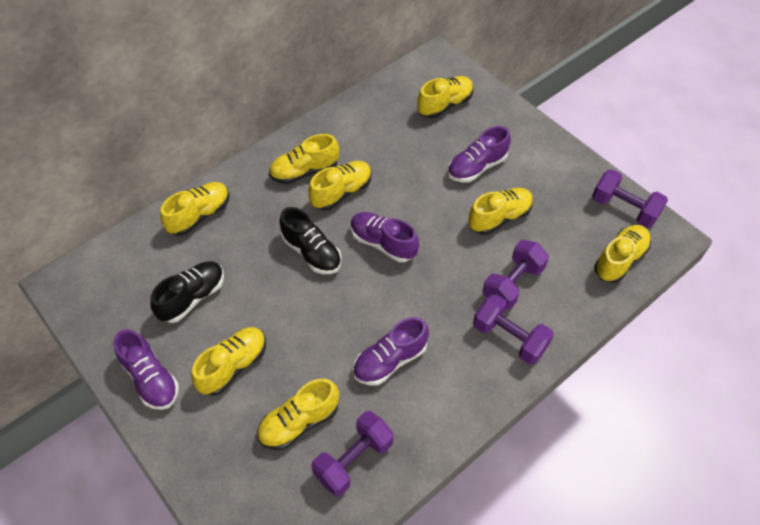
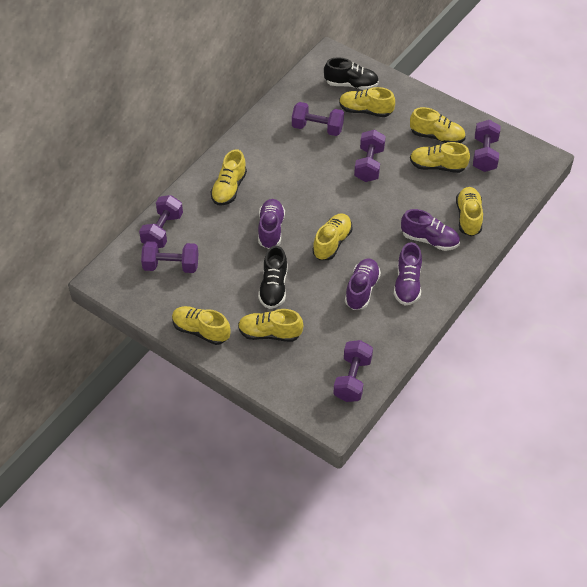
purple dumbbell: 4 -> 6

